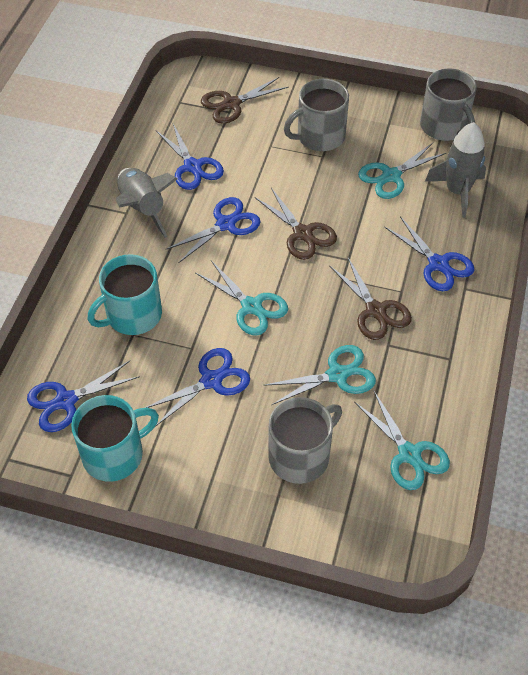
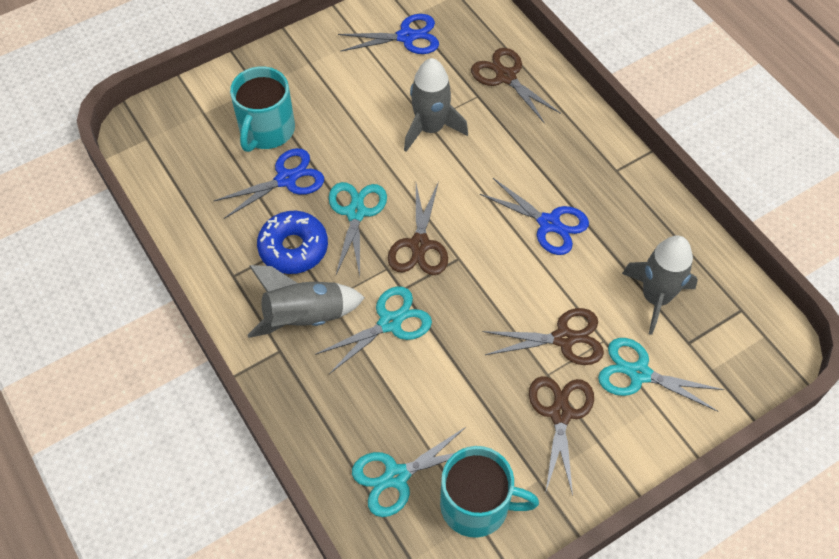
blue donut: 0 -> 1
blue scissors: 5 -> 3
brown scissors: 3 -> 4
grey mug: 3 -> 0
grey rocket: 2 -> 3

